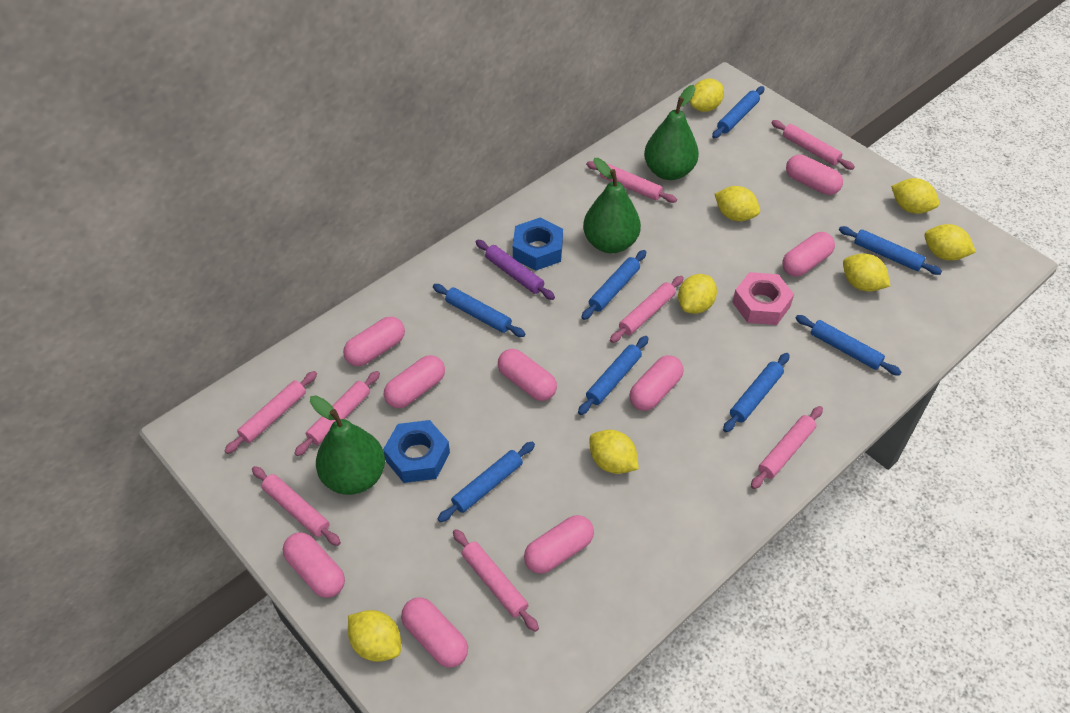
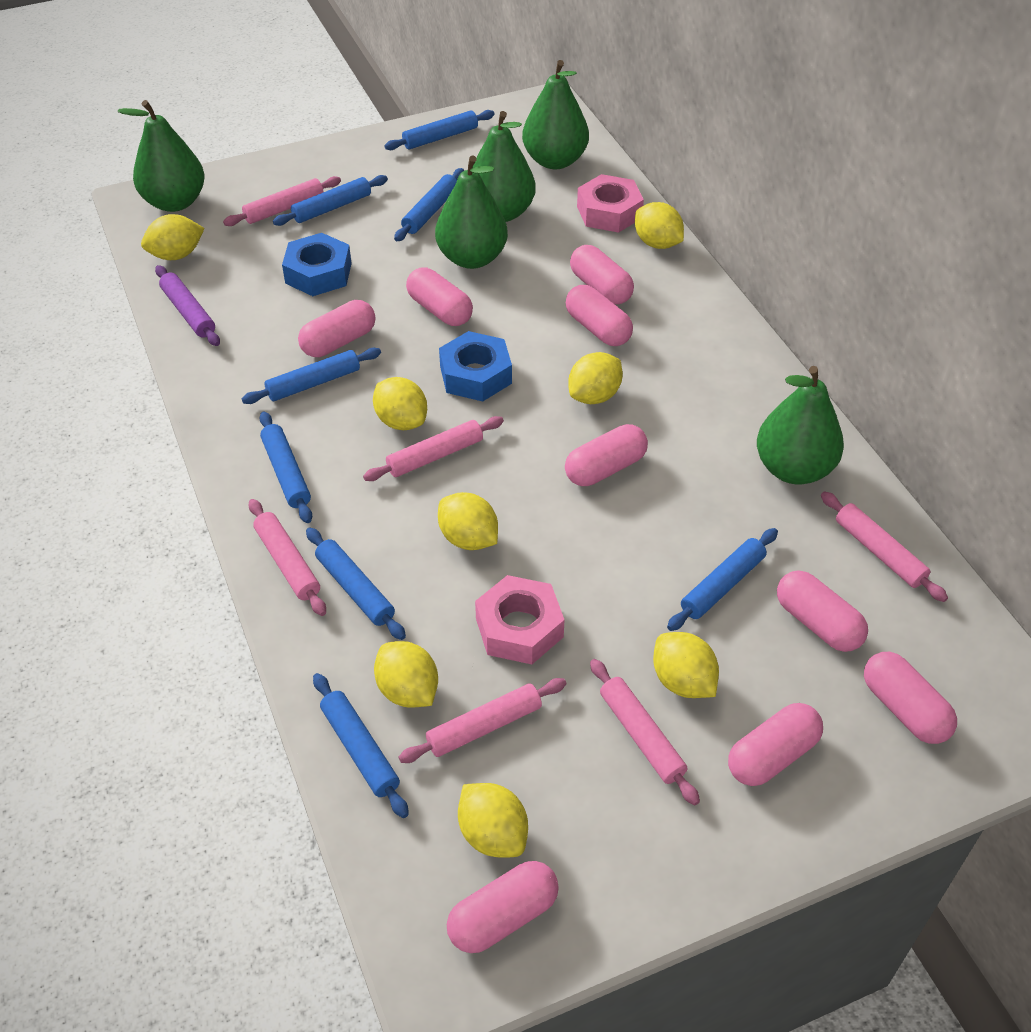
green pear: 3 -> 5
pink nut: 1 -> 2
pink rolling pin: 8 -> 6

